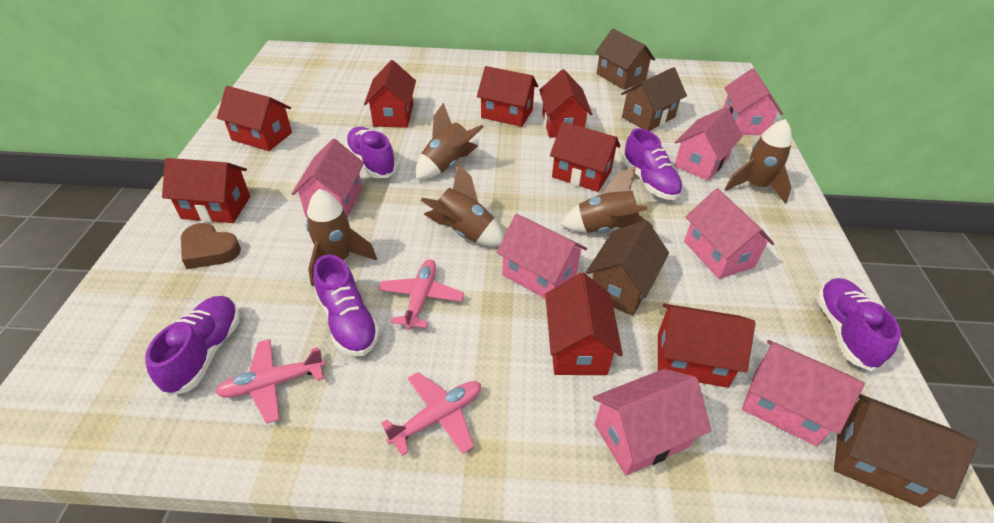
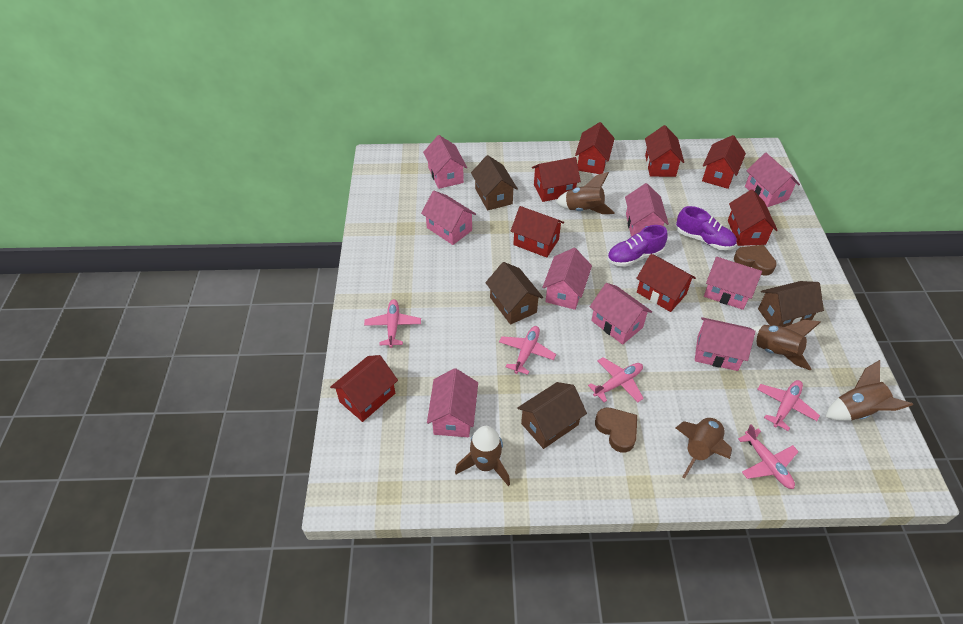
brown heart: 1 -> 2
pink house: 7 -> 9
pink plane: 3 -> 5
purple shoe: 5 -> 2

